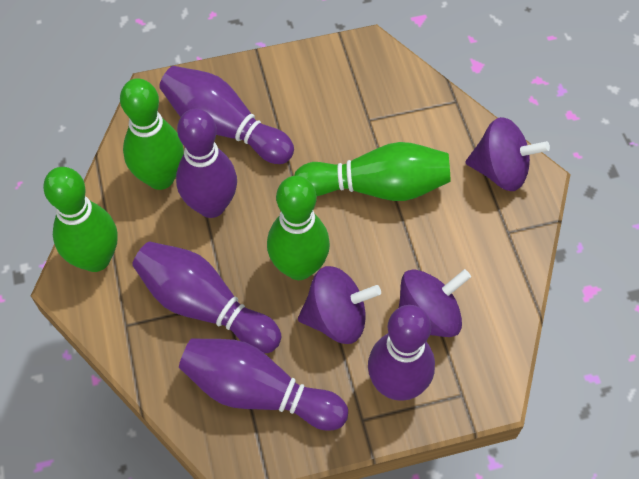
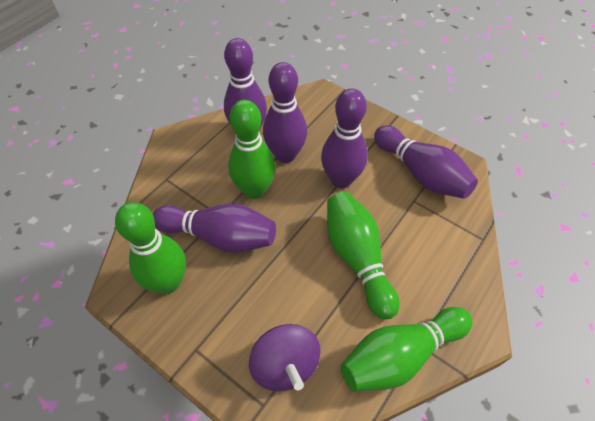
purple spinning top: 3 -> 1

